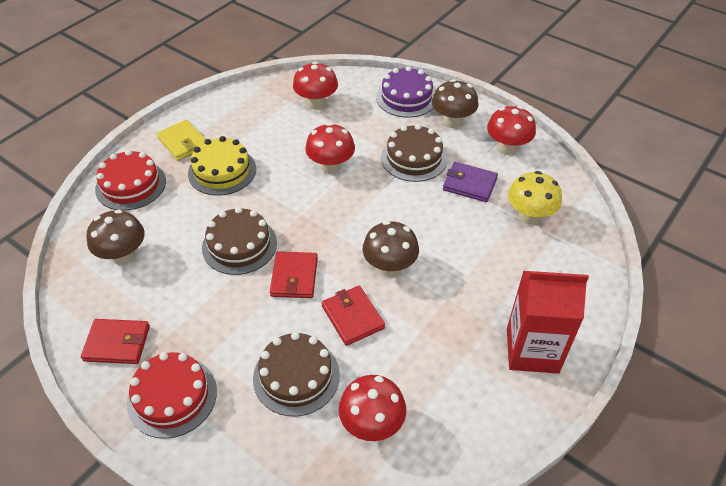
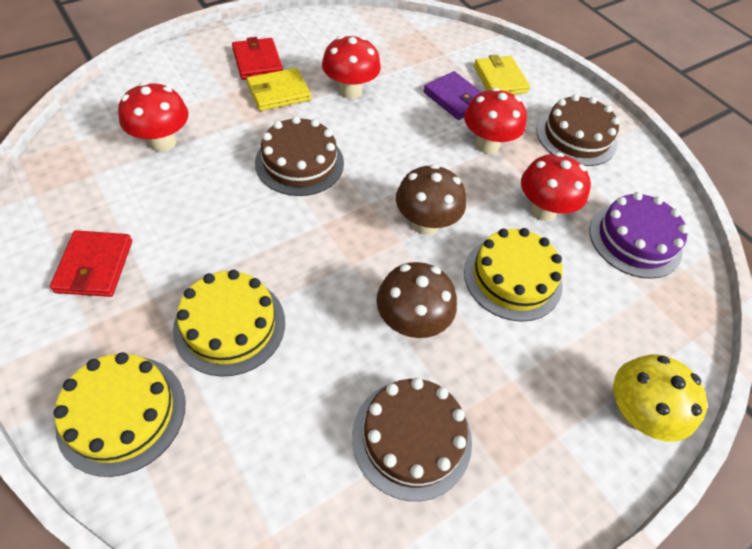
brown mushroom: 3 -> 2
red cake: 2 -> 0
red carton: 1 -> 0
red wallet: 3 -> 2
yellow cake: 1 -> 3
yellow wallet: 1 -> 2

